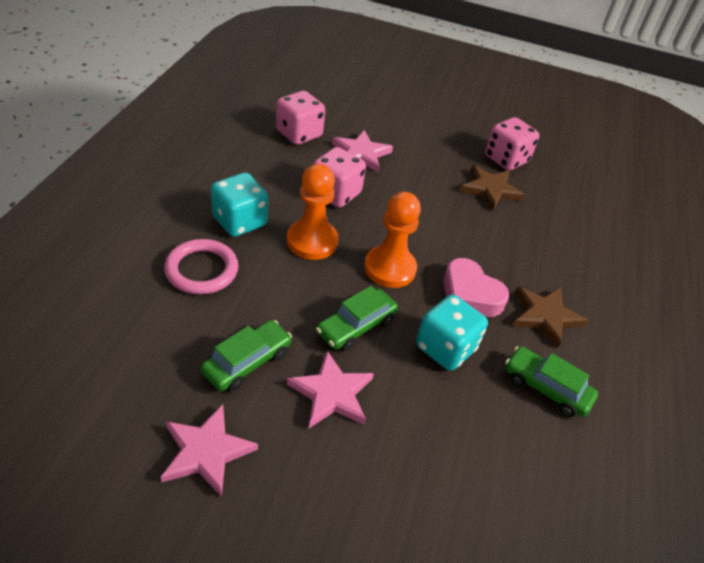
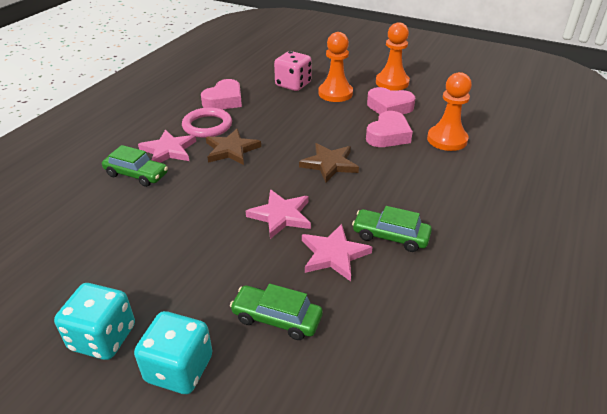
orange pawn: 2 -> 3
pink dice: 3 -> 1
pink heart: 1 -> 3

